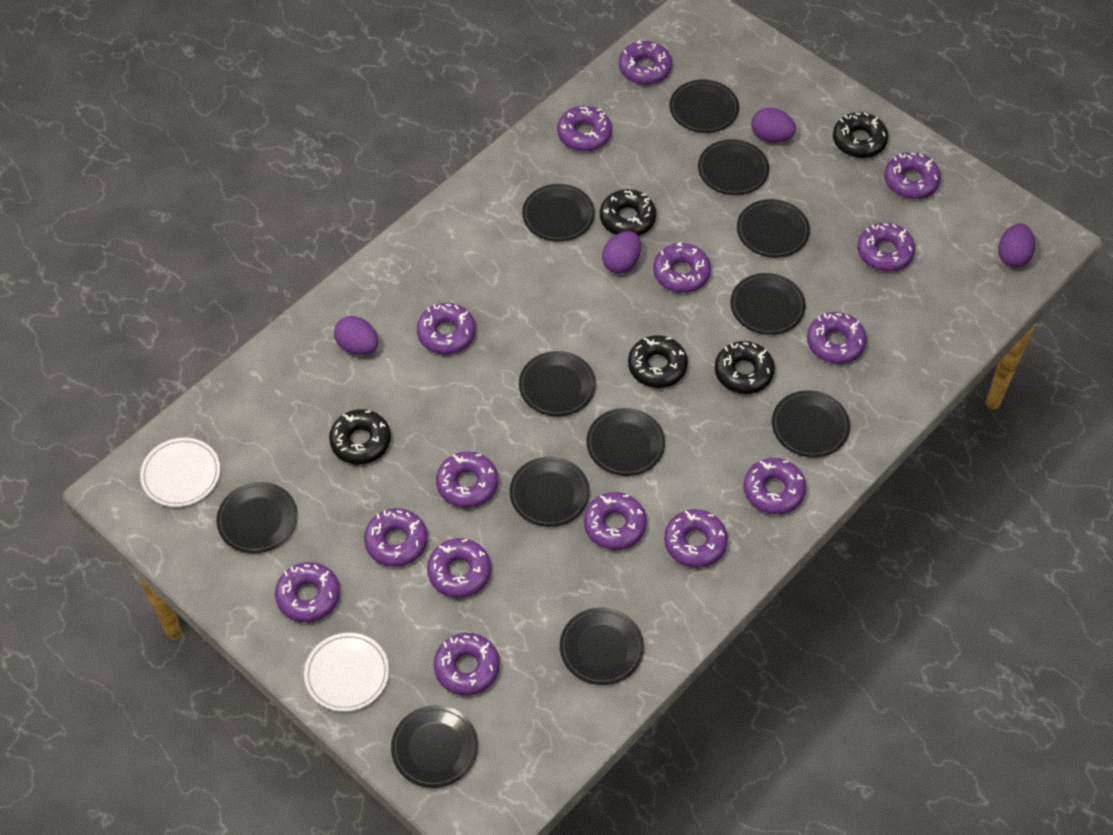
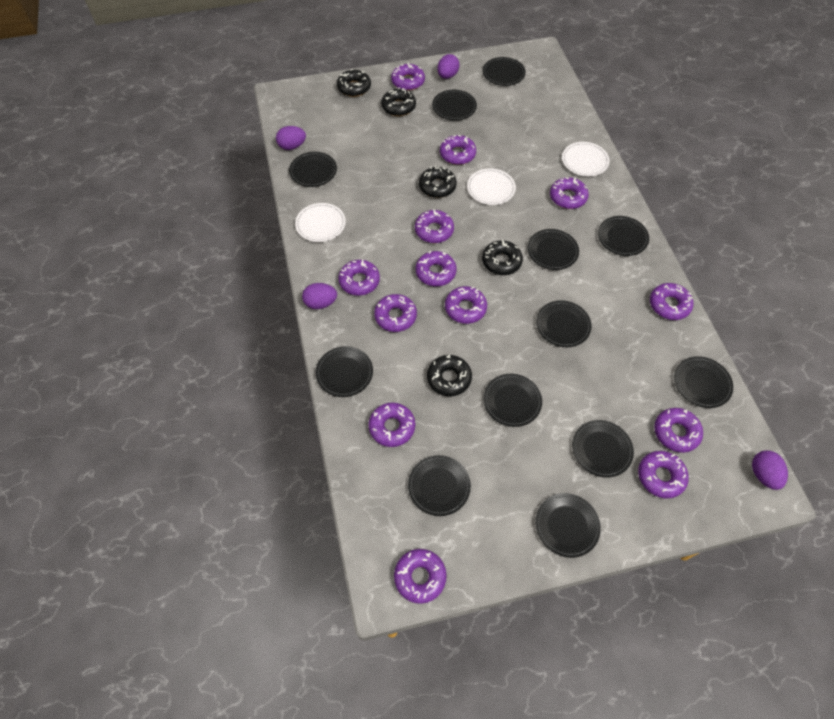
purple donut: 15 -> 13
white plate: 2 -> 3

